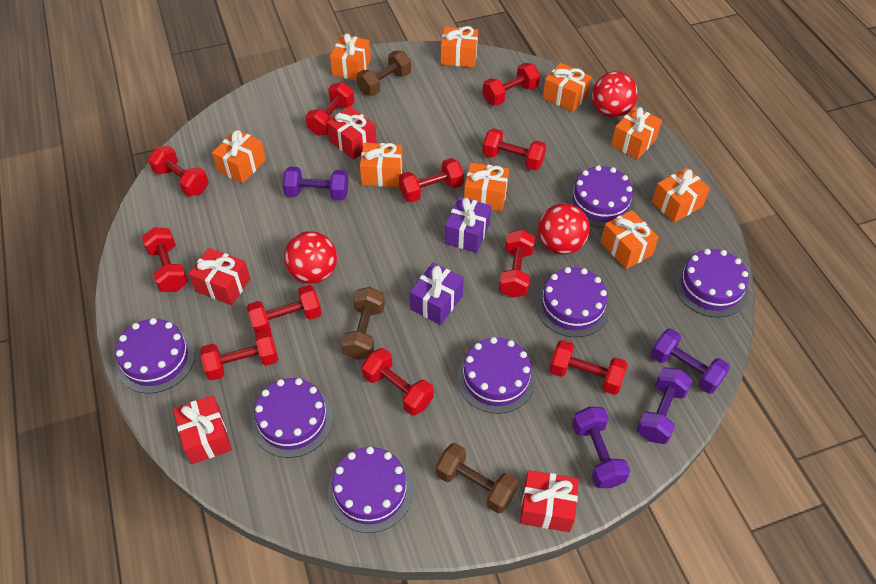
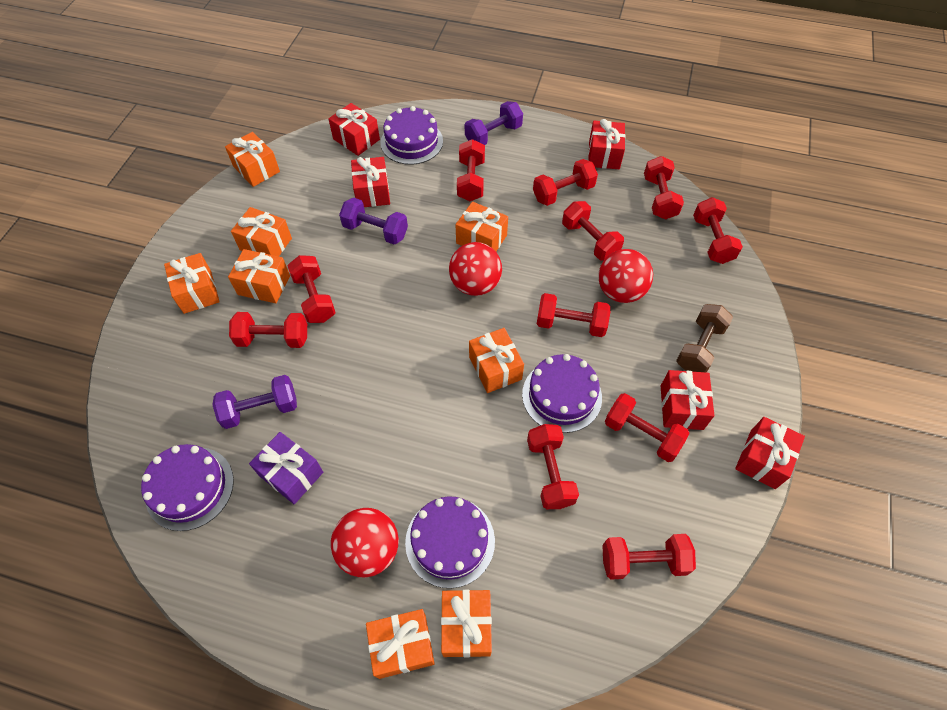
brown dumbbell: 3 -> 1
orange gift: 9 -> 8
purple cake: 7 -> 4
purple dumbbell: 4 -> 3
purple gift: 2 -> 1
red gift: 4 -> 5

